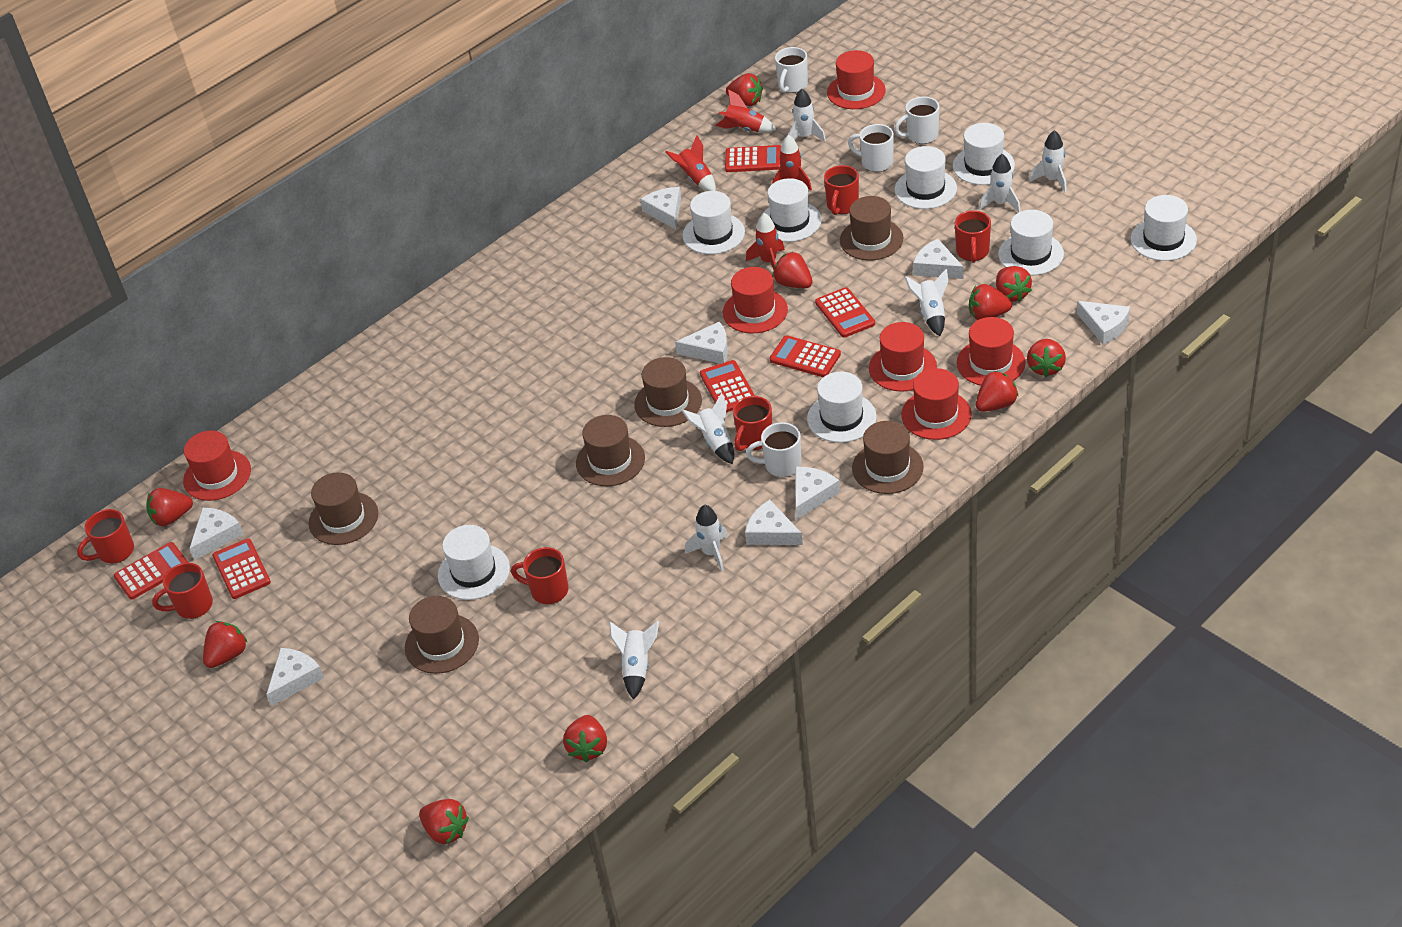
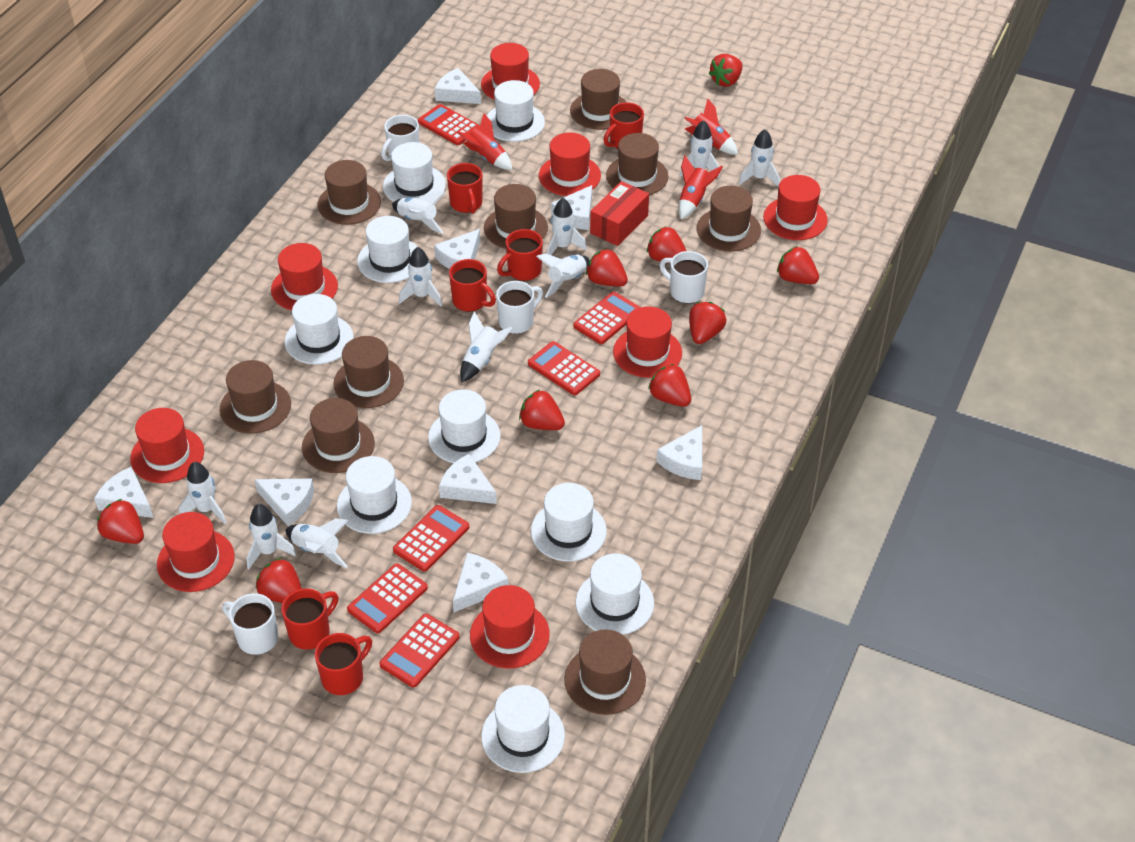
brown hat: 6 -> 9
red box: 0 -> 1
red hat: 6 -> 8
red rocket: 4 -> 3
red strawberry: 10 -> 9
white hat: 8 -> 9
white rocket: 7 -> 10

